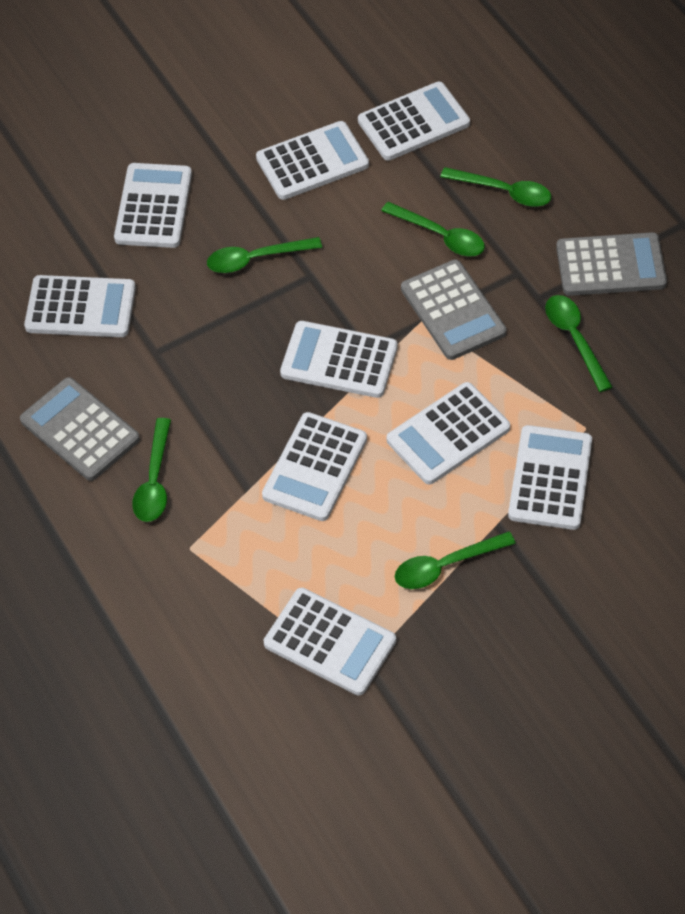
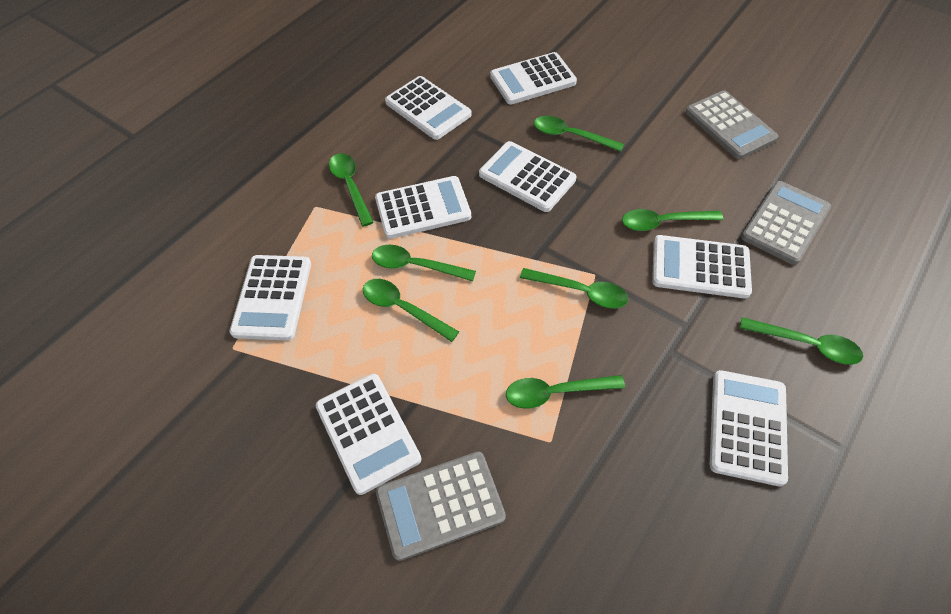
green spoon: 6 -> 8
white calculator: 9 -> 8

